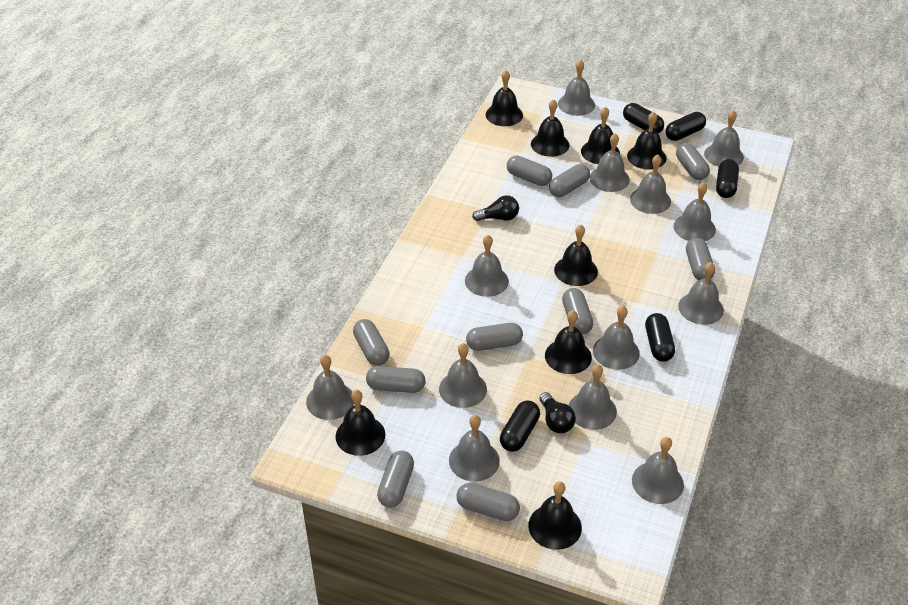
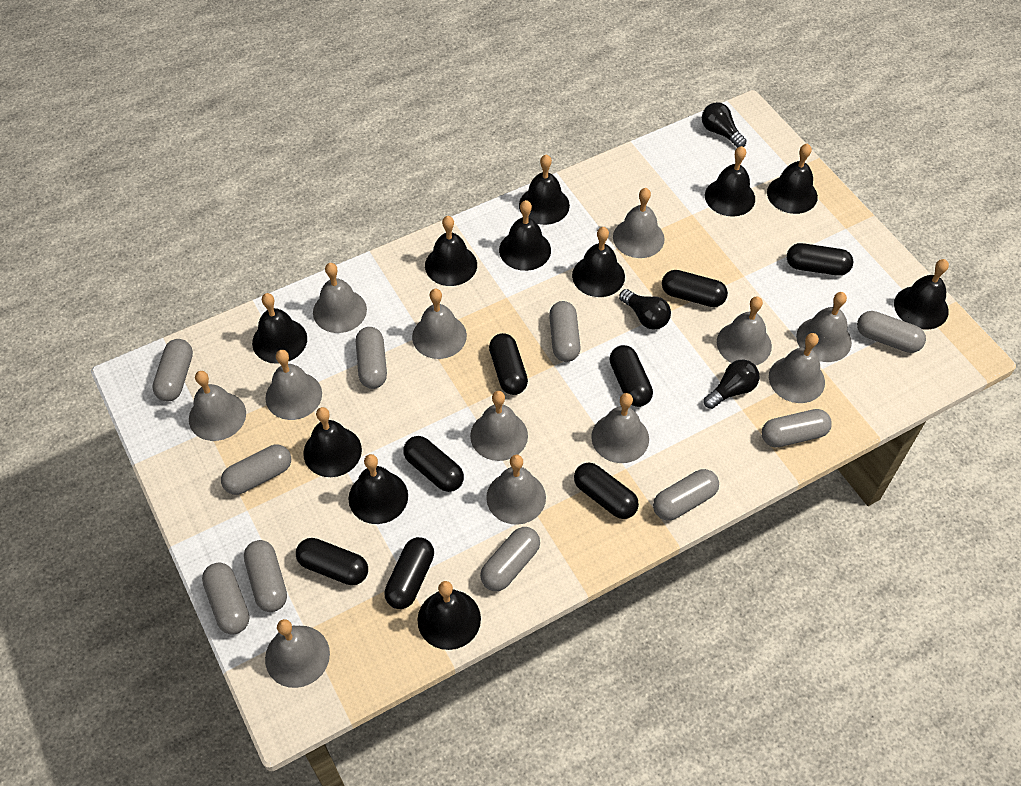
black bell: 8 -> 11
black capsule: 5 -> 8
black light bulb: 2 -> 3
grey bell: 13 -> 12

